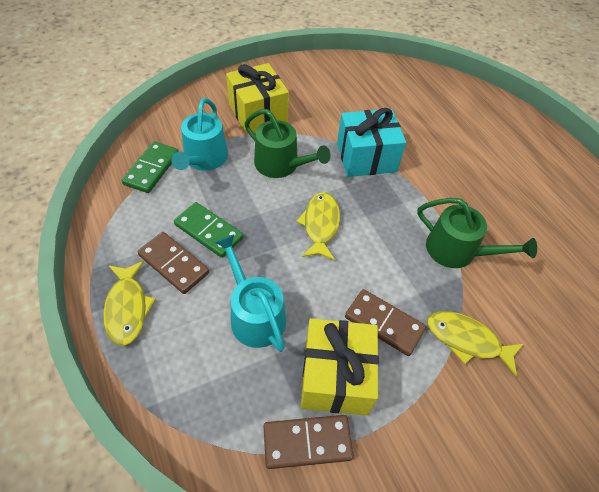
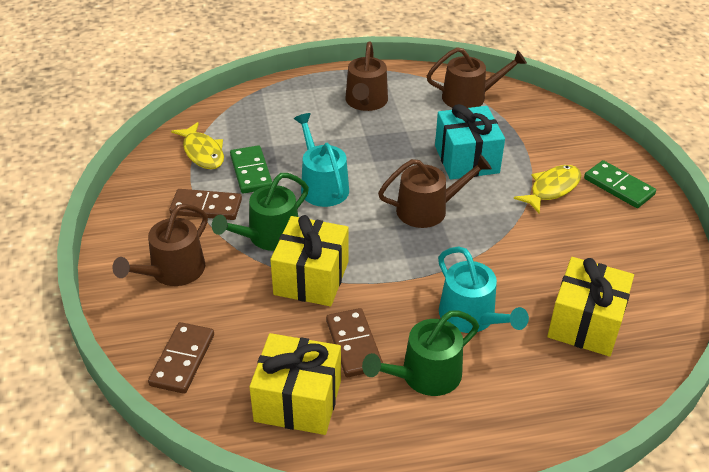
brown watering can: 0 -> 4
yellow fish: 3 -> 2
yellow gift: 2 -> 3

